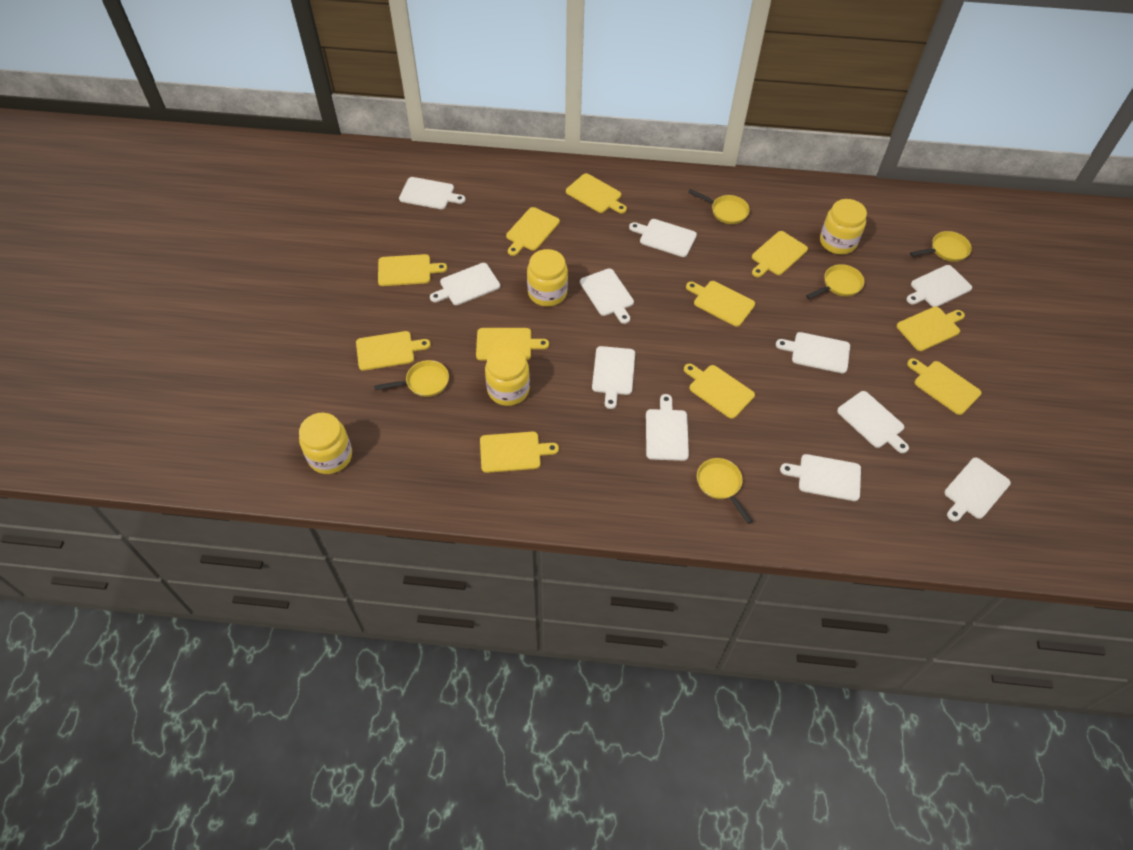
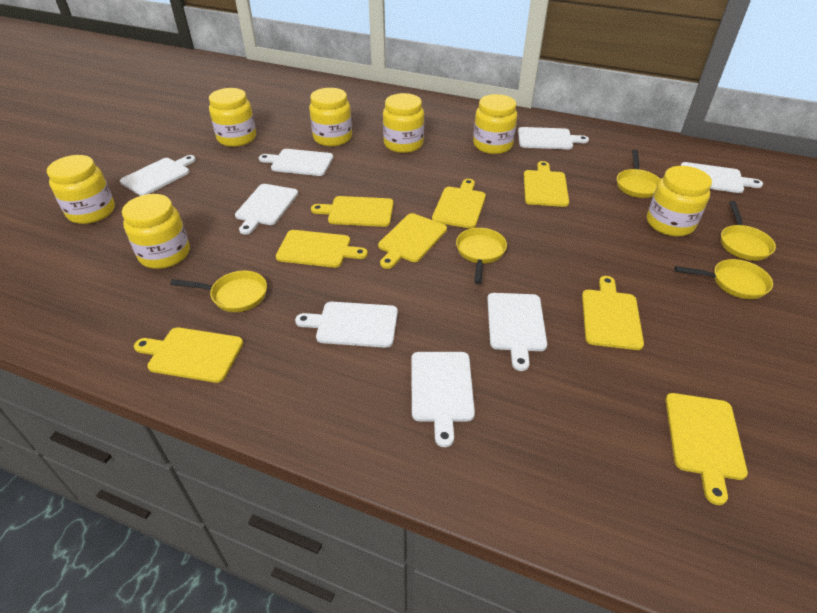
white cutting board: 11 -> 8
yellow cutting board: 11 -> 8
yellow jar: 4 -> 7

